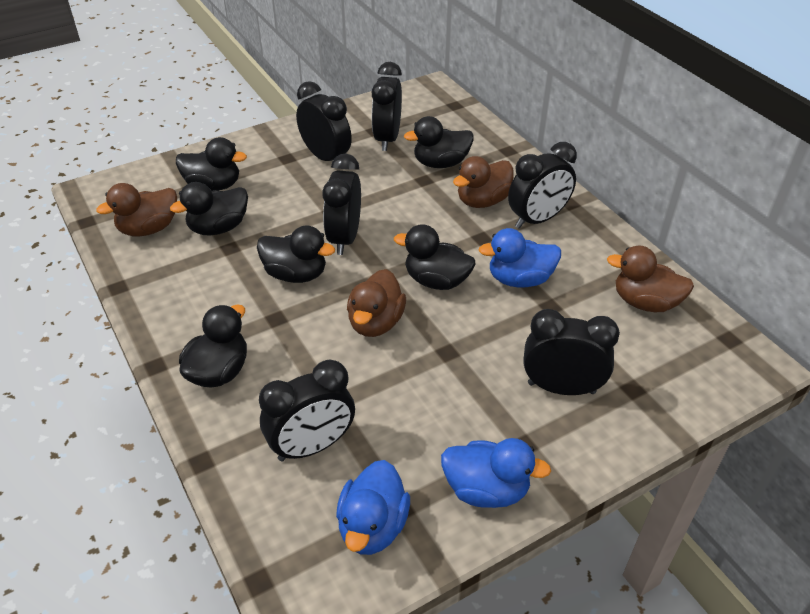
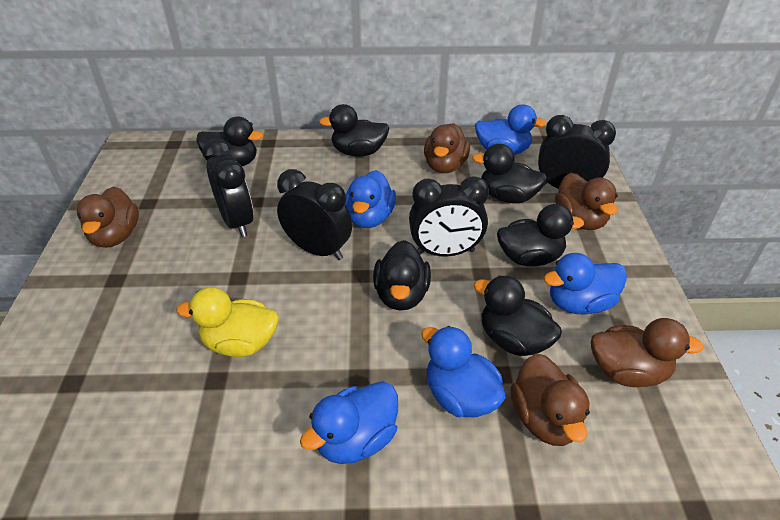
black clock: 6 -> 4
blue duck: 3 -> 5
brown duck: 4 -> 5
yellow duck: 0 -> 1

